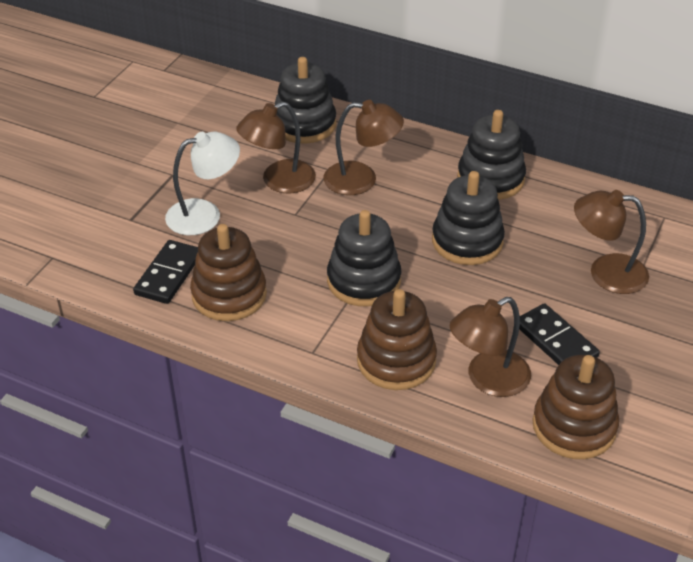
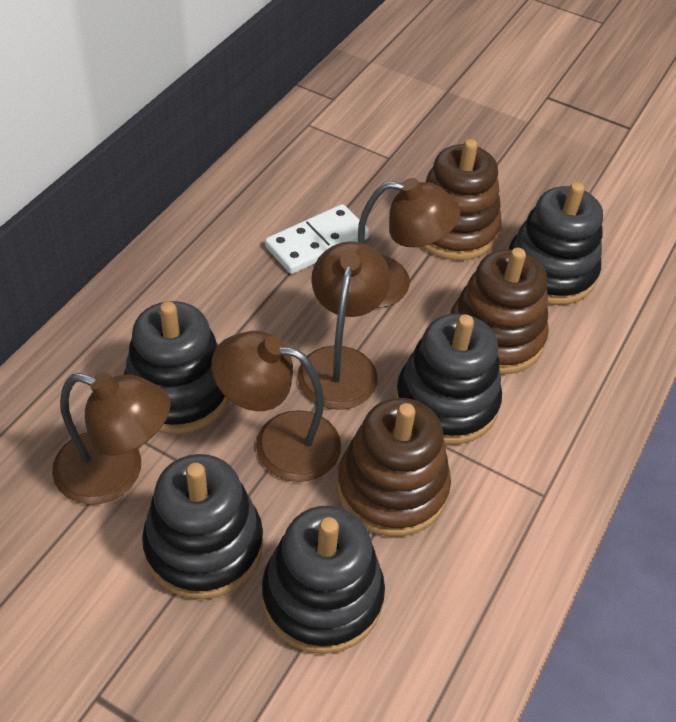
black domino: 2 -> 0
black stacking toy: 4 -> 5
white domino: 0 -> 1
white lamp: 1 -> 0

